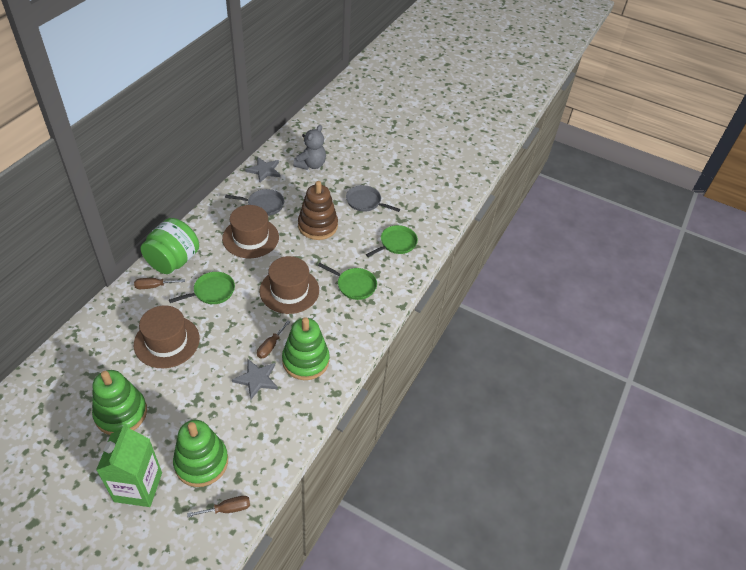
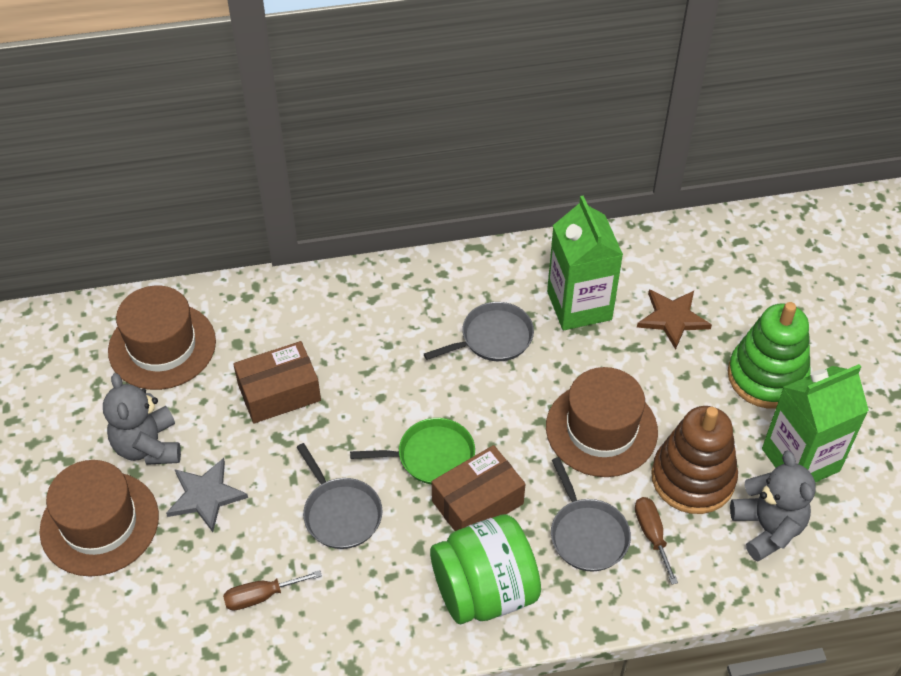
brown box: 0 -> 2
brown screwdriver: 3 -> 2
brown star: 0 -> 1
green carton: 1 -> 2
green pan: 3 -> 1
green stacking toy: 3 -> 1
grey pan: 2 -> 3
grey star: 2 -> 1
grey teddy bear: 1 -> 2

